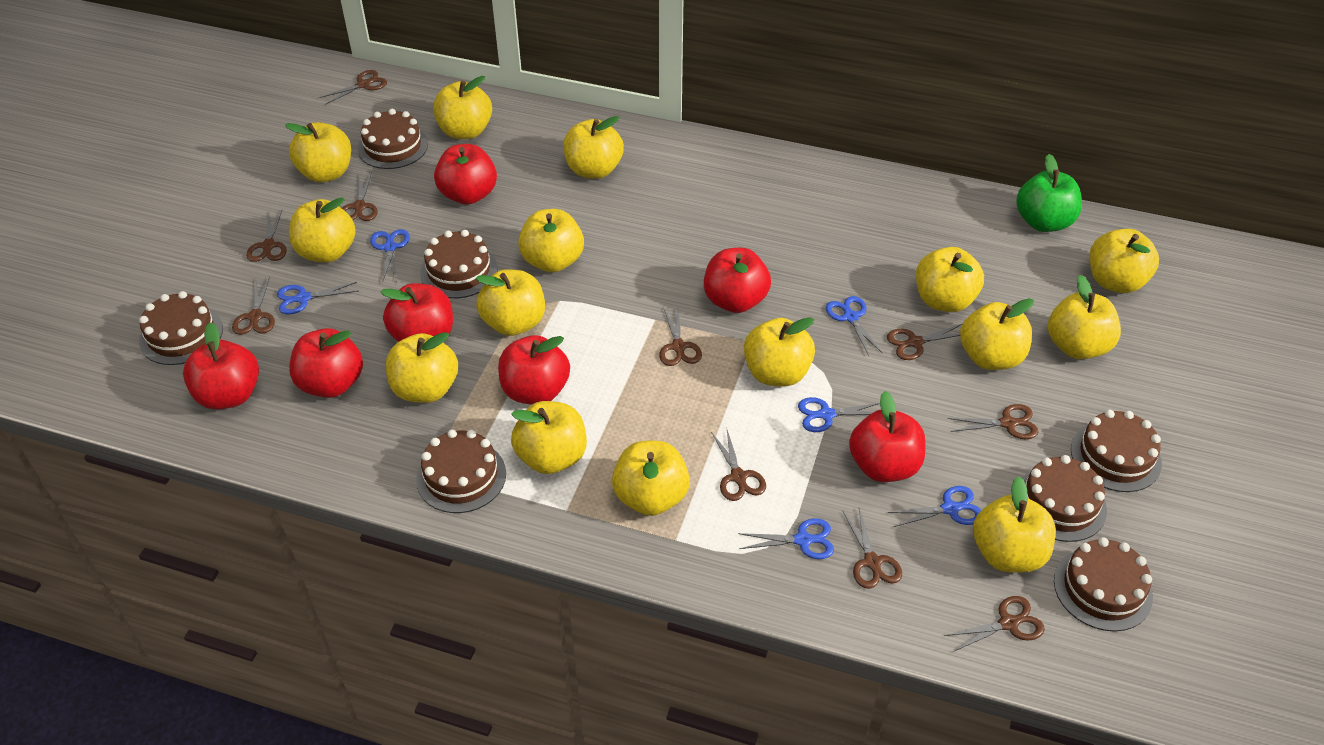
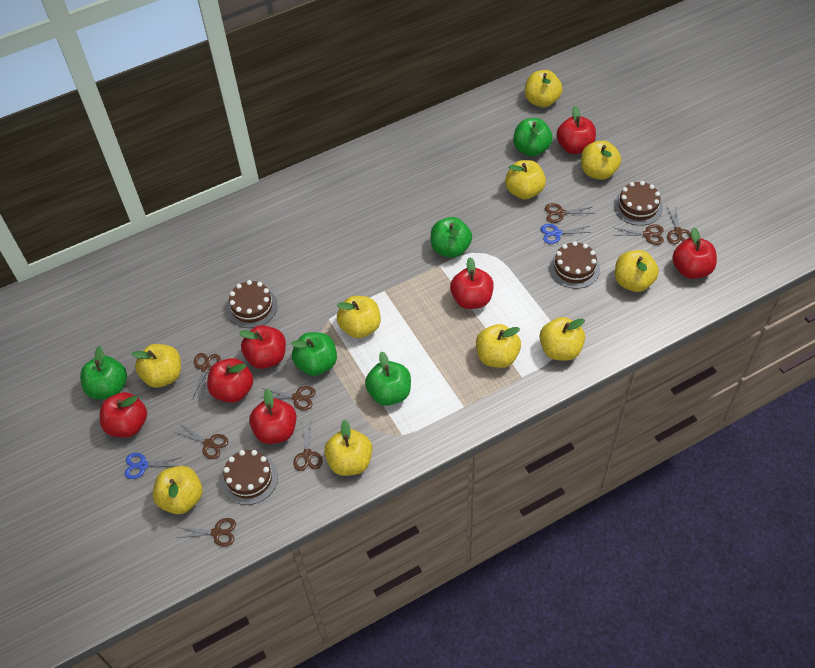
blue scissors: 6 -> 2
brown cake: 7 -> 4
brown scissors: 10 -> 8
green apple: 1 -> 5
yellow apple: 15 -> 10

